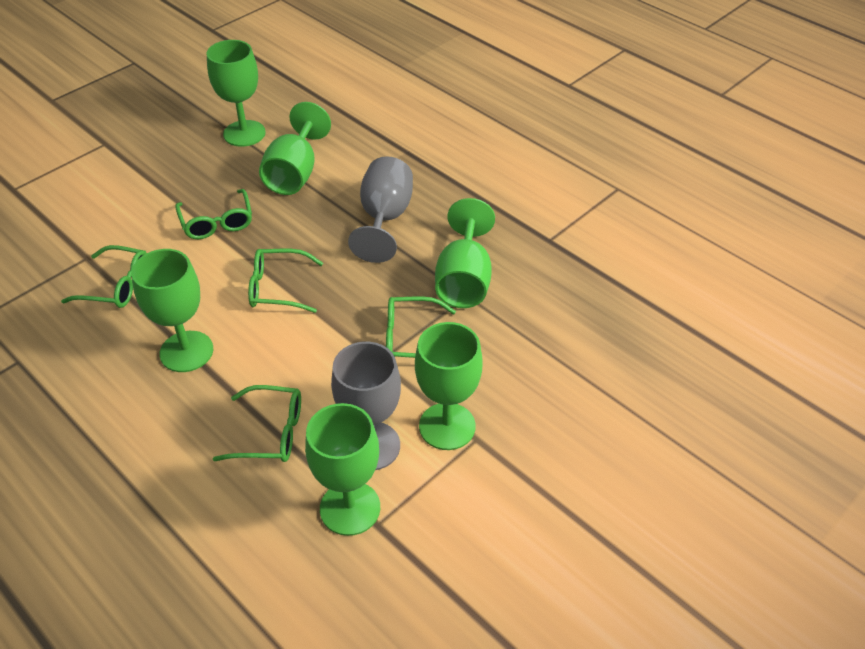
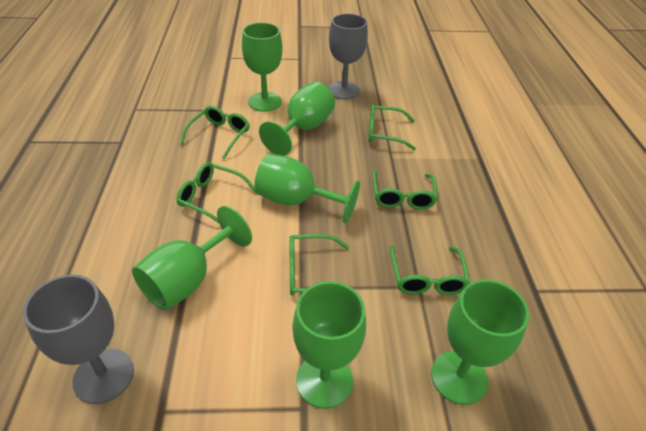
green glasses: 5 -> 6

